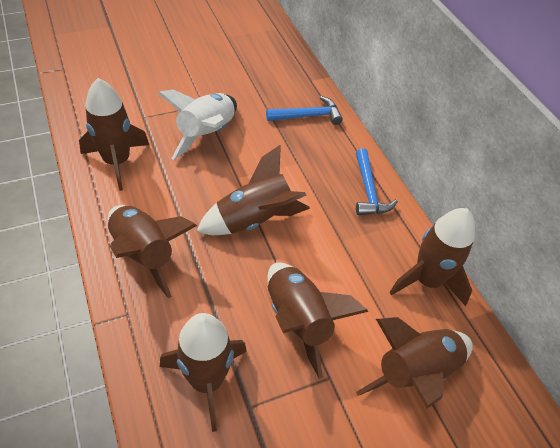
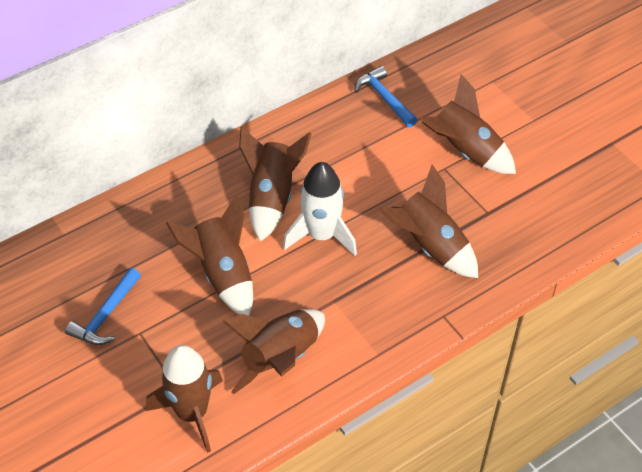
brown rocket: 7 -> 6

